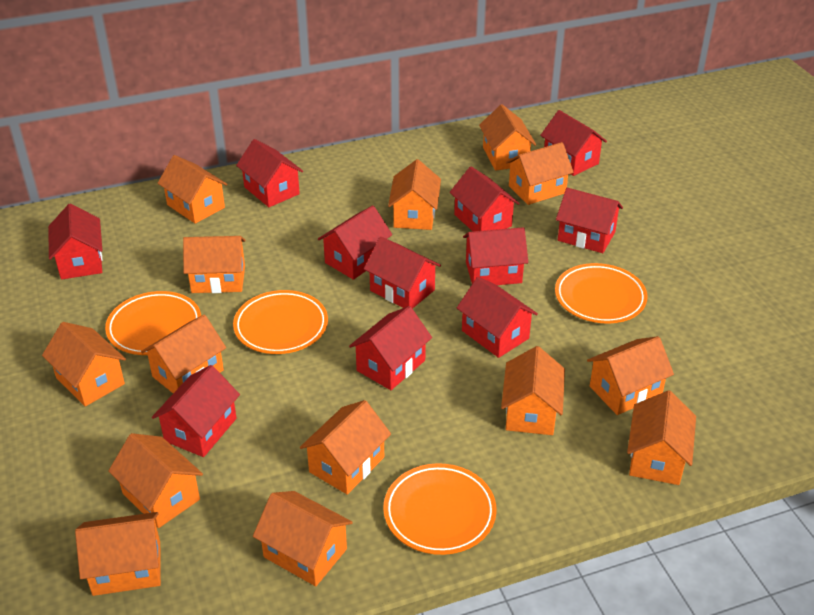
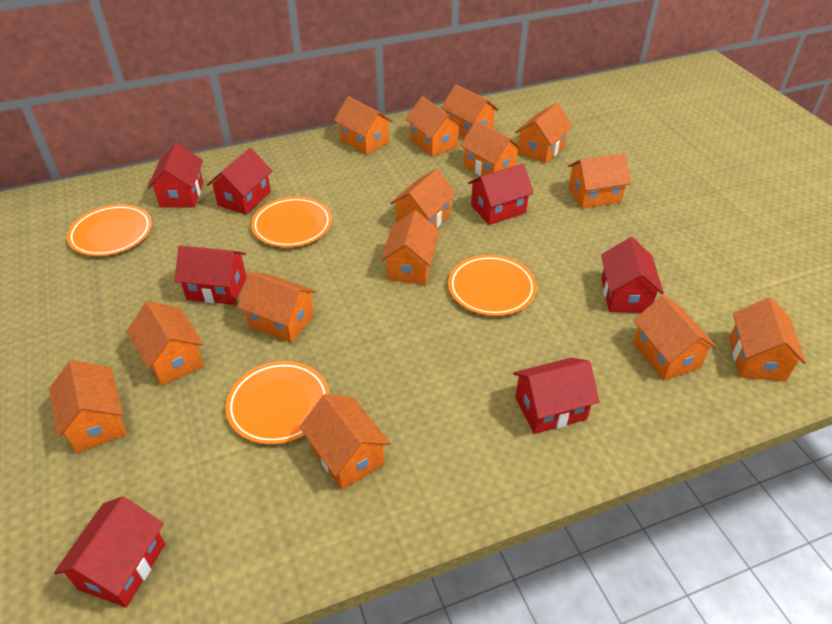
red house: 11 -> 7

